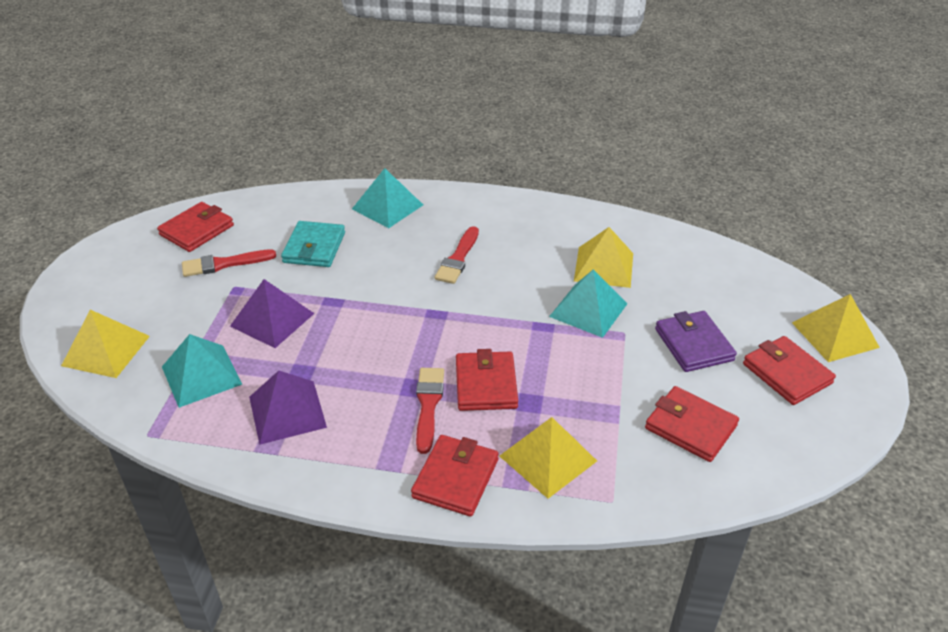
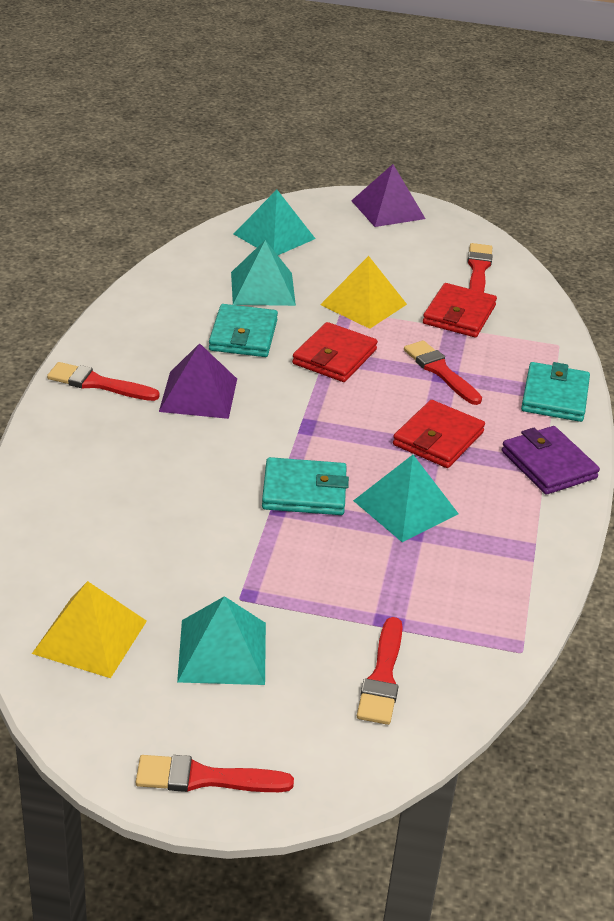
red brush: 3 -> 5
red wallet: 5 -> 3
turquoise pyramid: 3 -> 4
turquoise wallet: 1 -> 3
yellow pyramid: 4 -> 2

